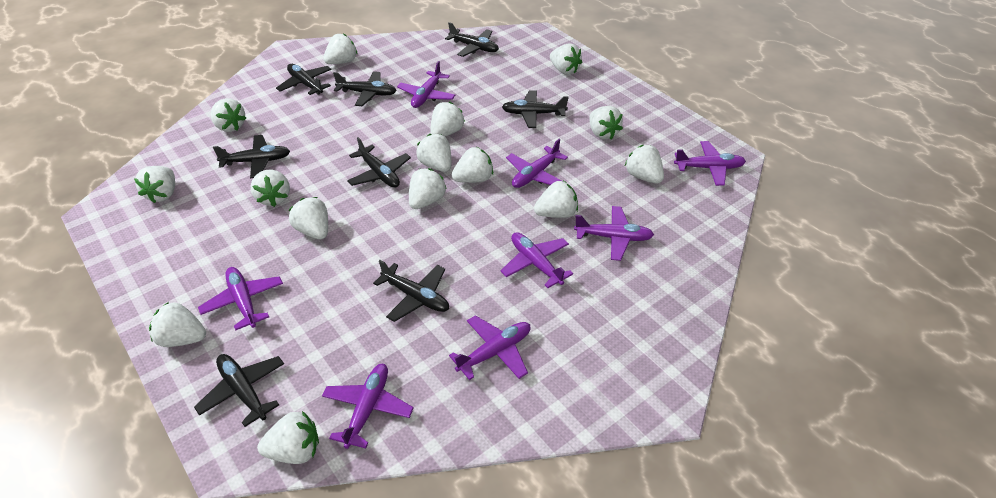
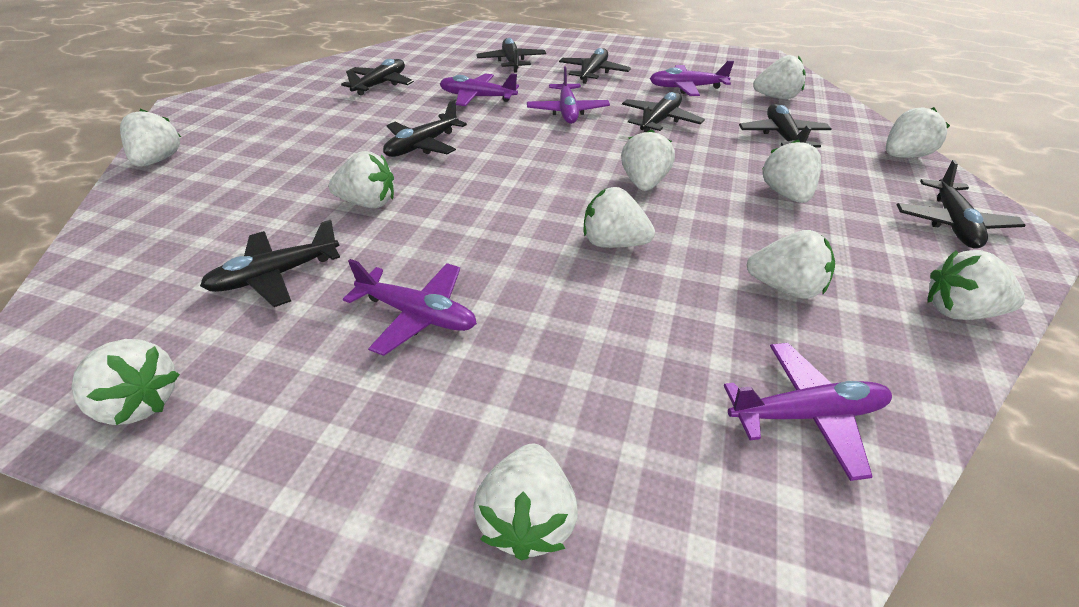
purple plane: 8 -> 5
white strawberry: 15 -> 11

